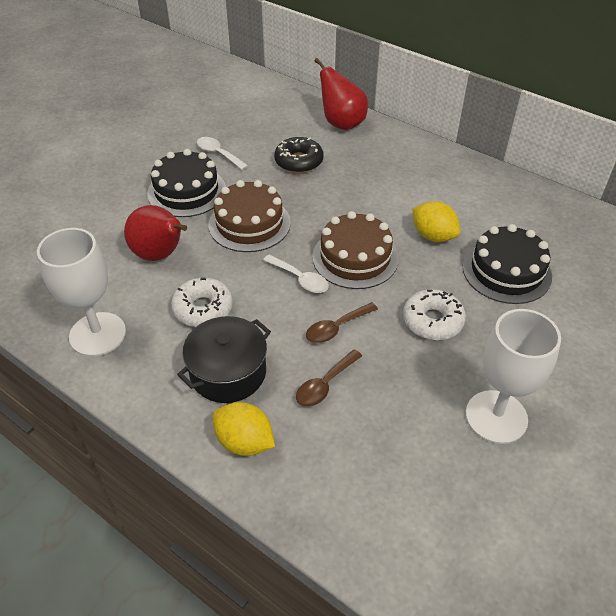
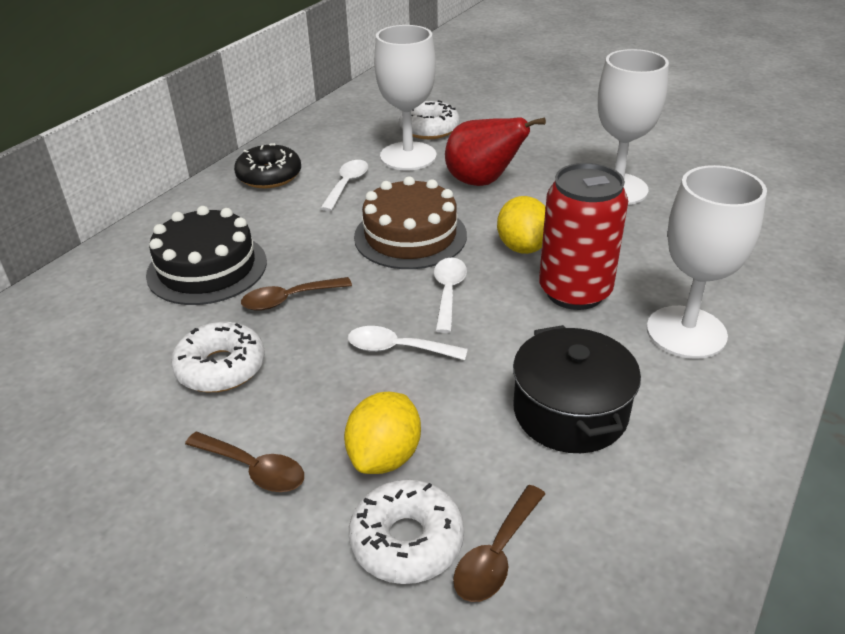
black cake: 2 -> 1
brown cake: 2 -> 1
brown spoon: 2 -> 3
red can: 0 -> 1
red pear: 2 -> 1
white donut: 2 -> 3
white goblet: 2 -> 3
white spoon: 2 -> 3

